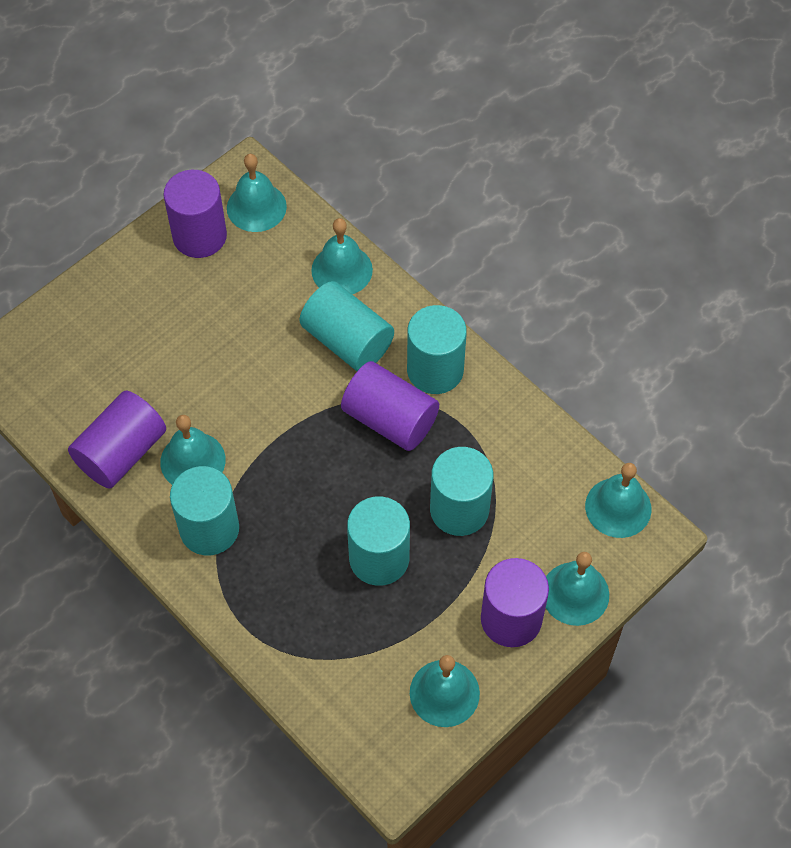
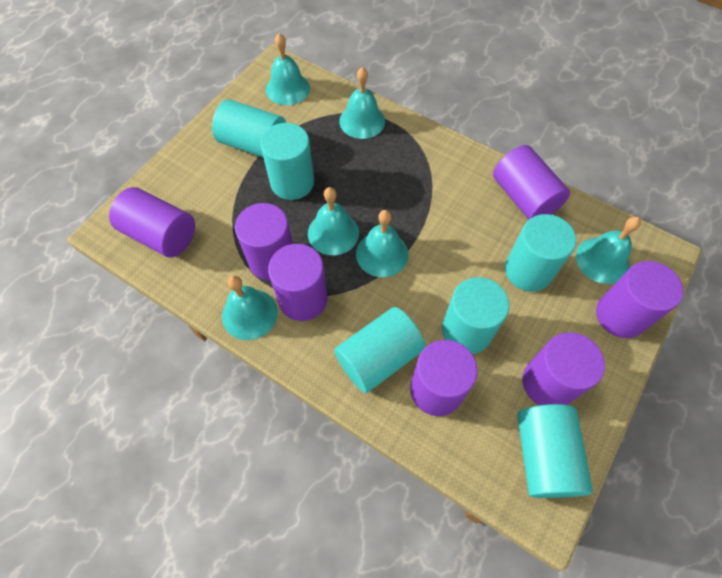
purple cylinder: 4 -> 7
turquoise cylinder: 5 -> 6

